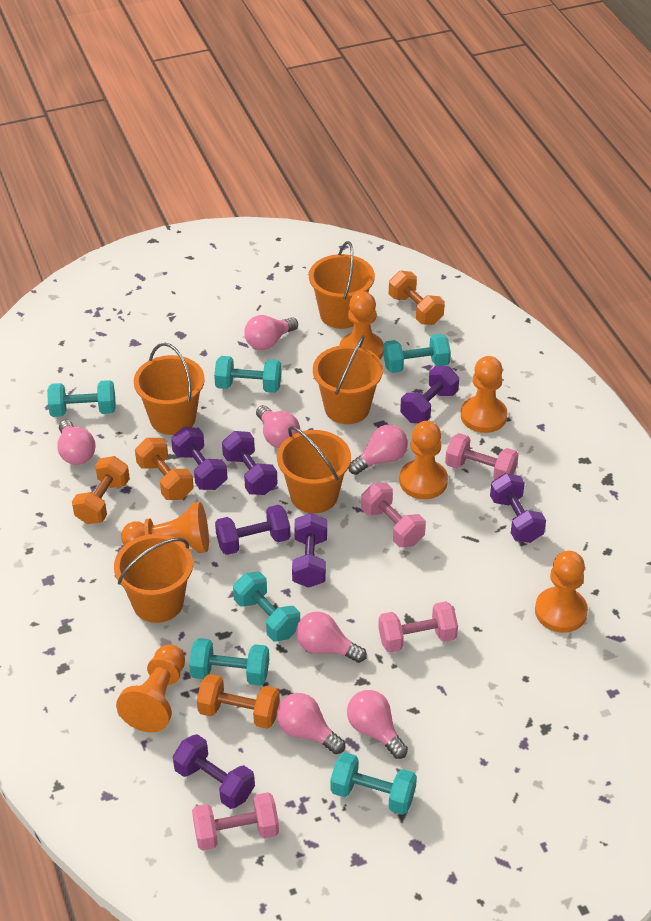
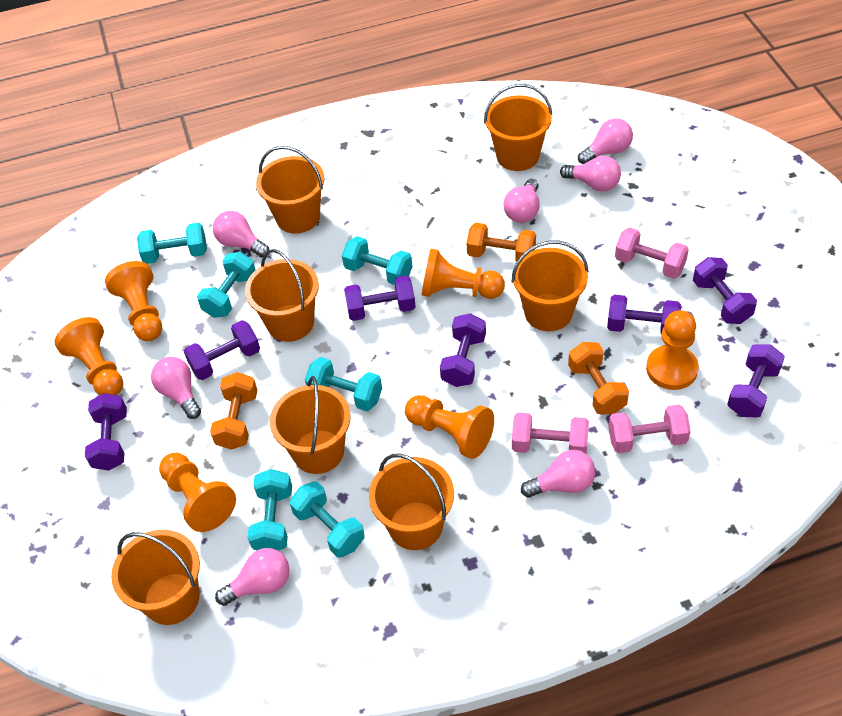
orange bucket: 5 -> 7
orange dumbbell: 4 -> 3
pink dumbbell: 4 -> 3

